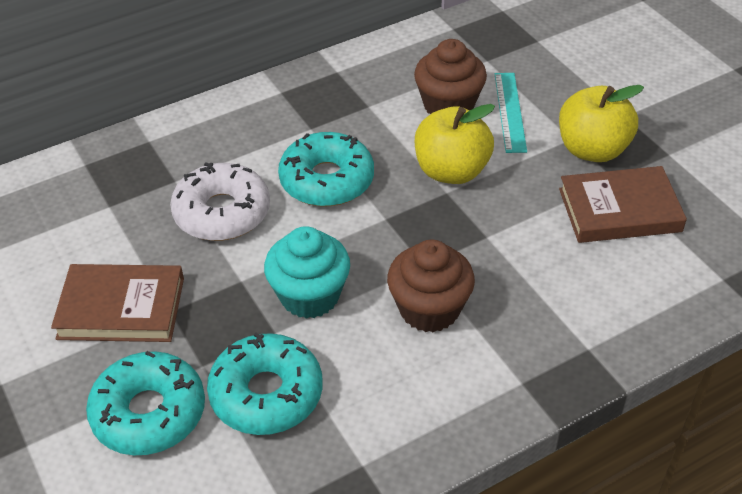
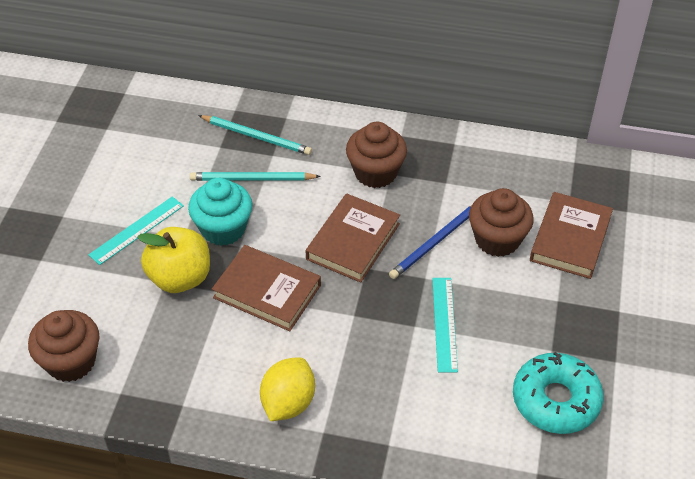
blue pencil: 0 -> 1
brown book: 2 -> 3
brown cupcake: 2 -> 3
turquoise donut: 3 -> 1
turquoise pencil: 0 -> 2
turquoise ruler: 1 -> 2
white donut: 1 -> 0
yellow apple: 2 -> 1
yellow lemon: 0 -> 1

